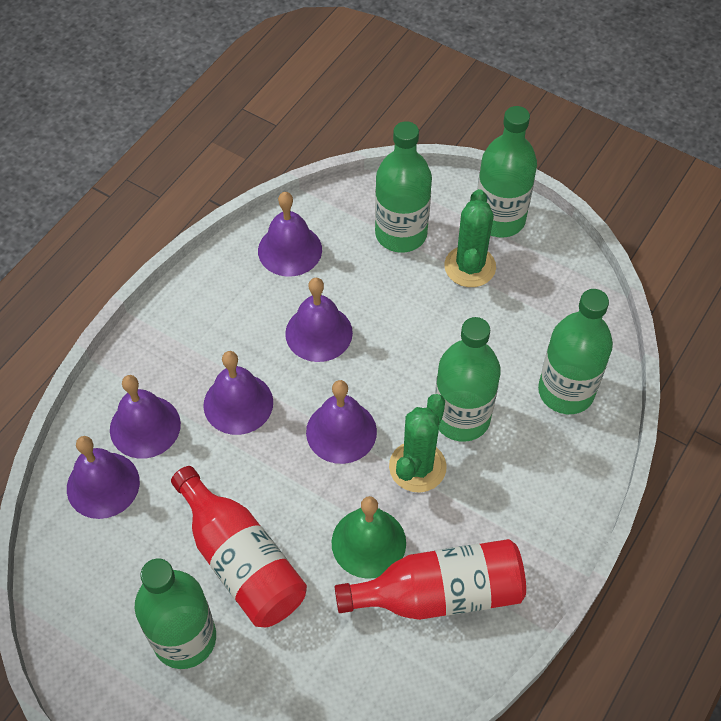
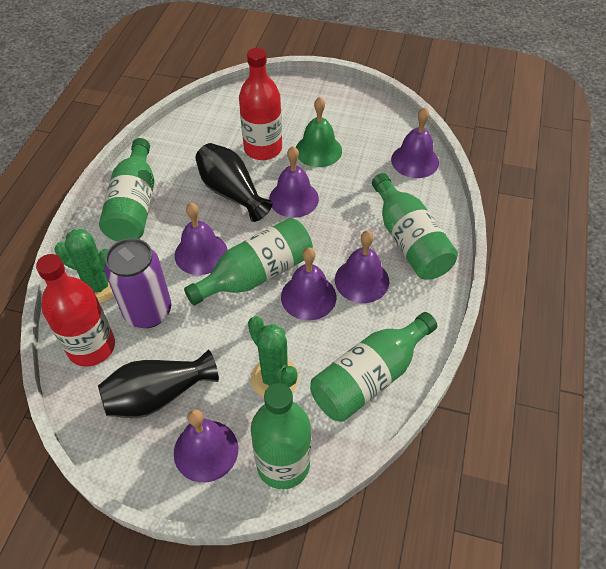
black vase: 0 -> 2
purple can: 0 -> 1

